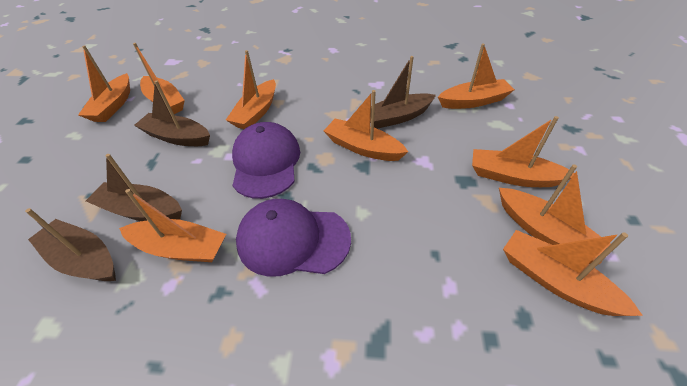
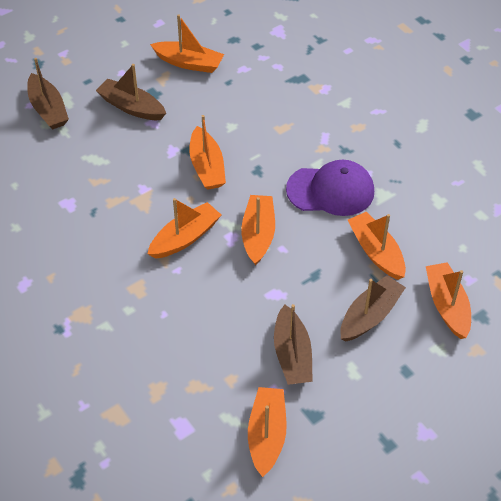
orange boat: 9 -> 7
purple cap: 2 -> 1

